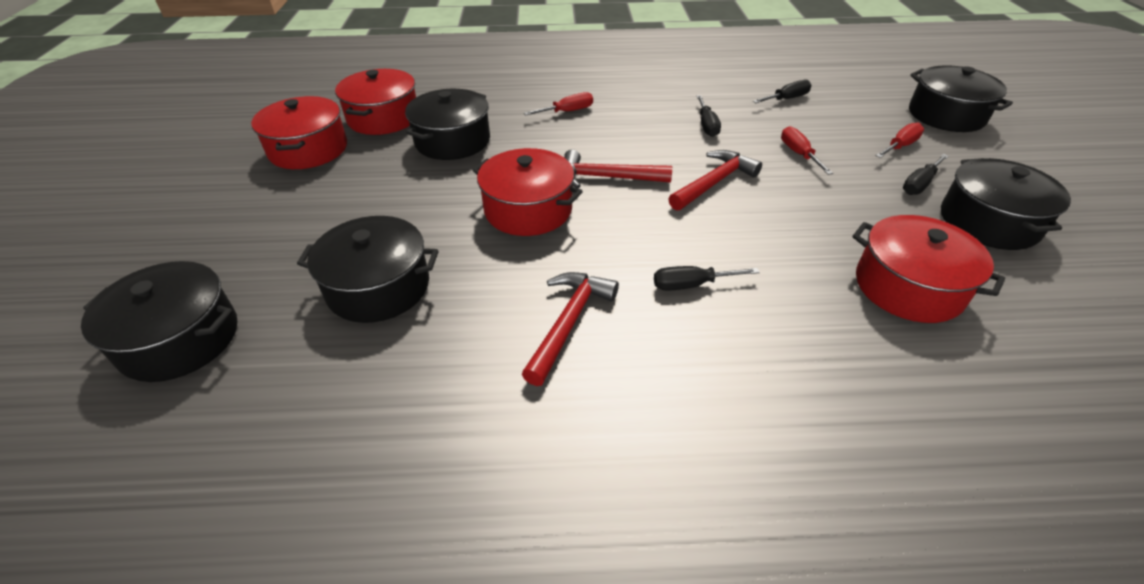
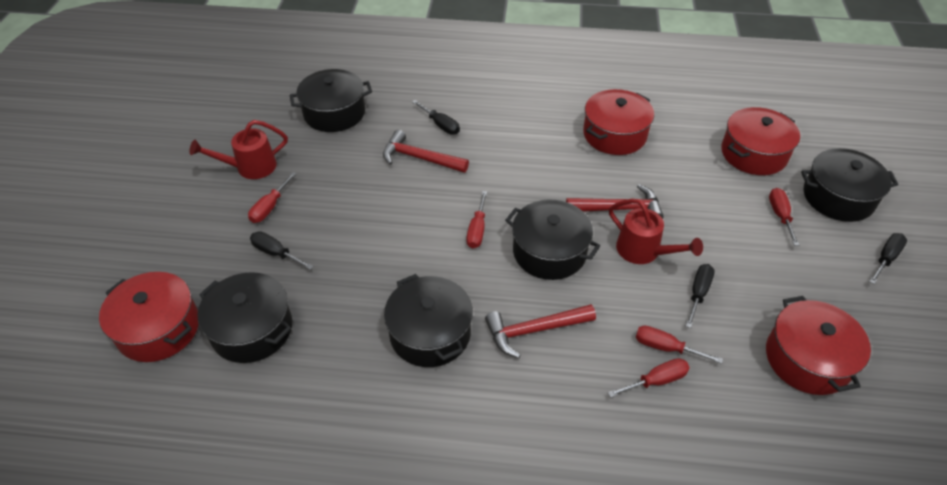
red screwdriver: 3 -> 5
red watering can: 0 -> 2

